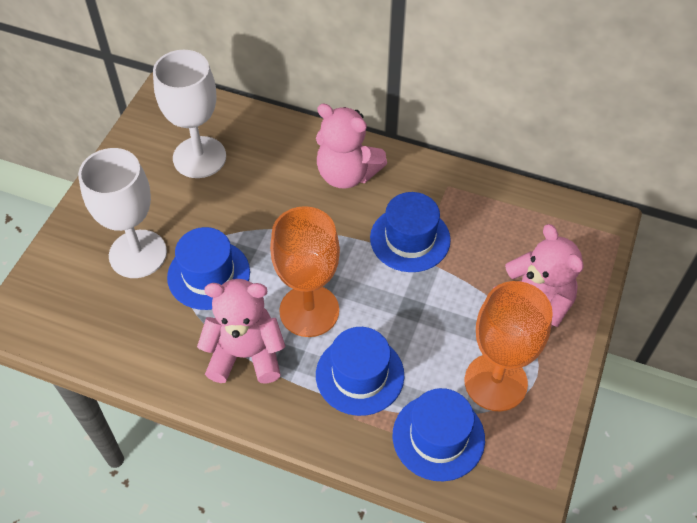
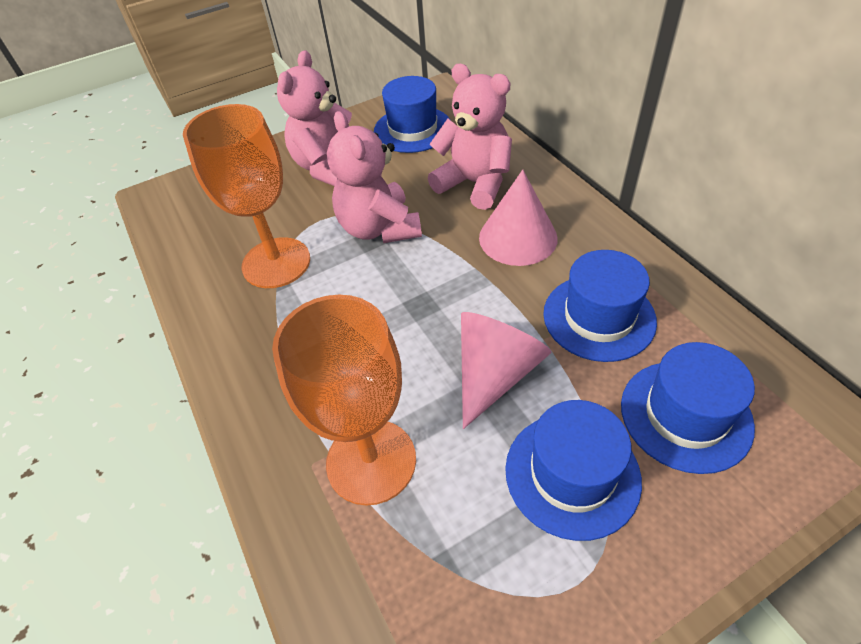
pink cone: 0 -> 2
white goblet: 2 -> 0

